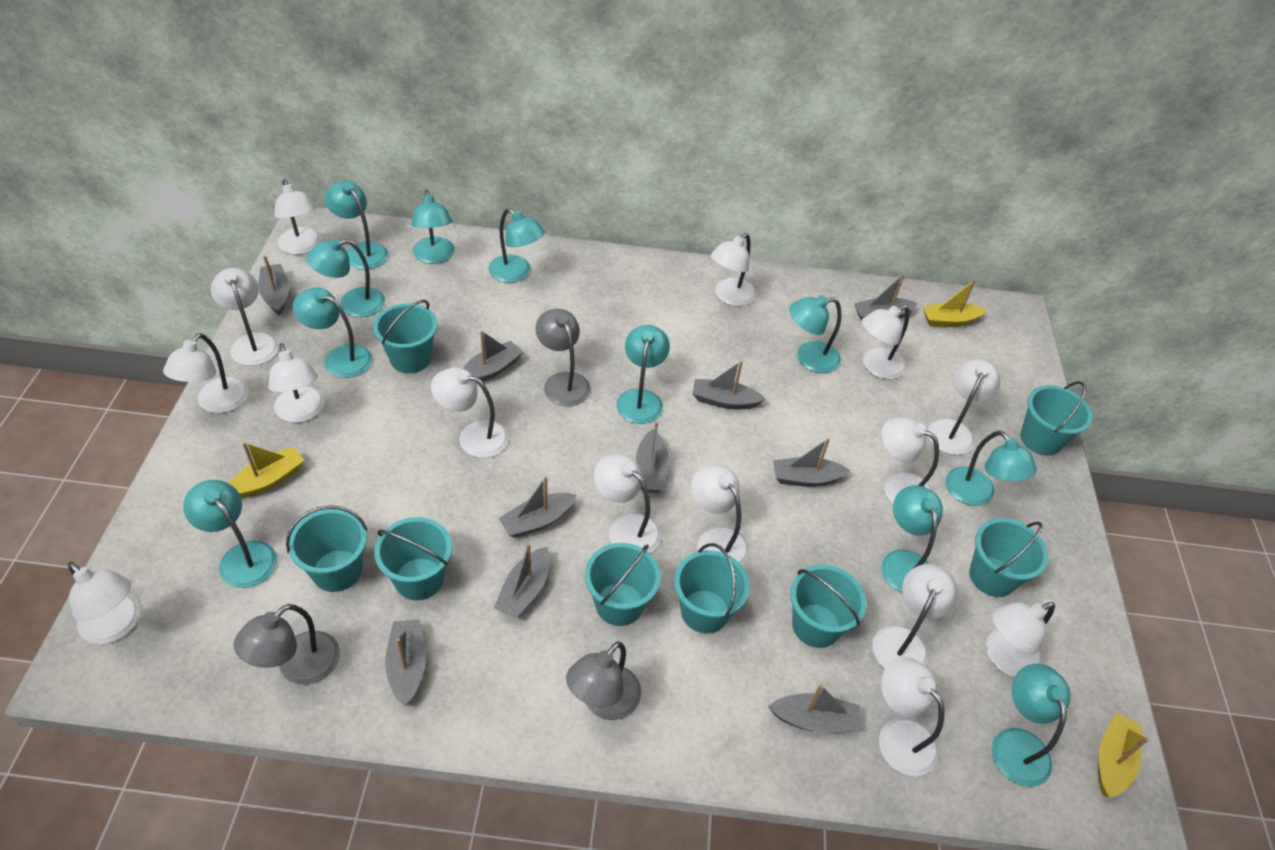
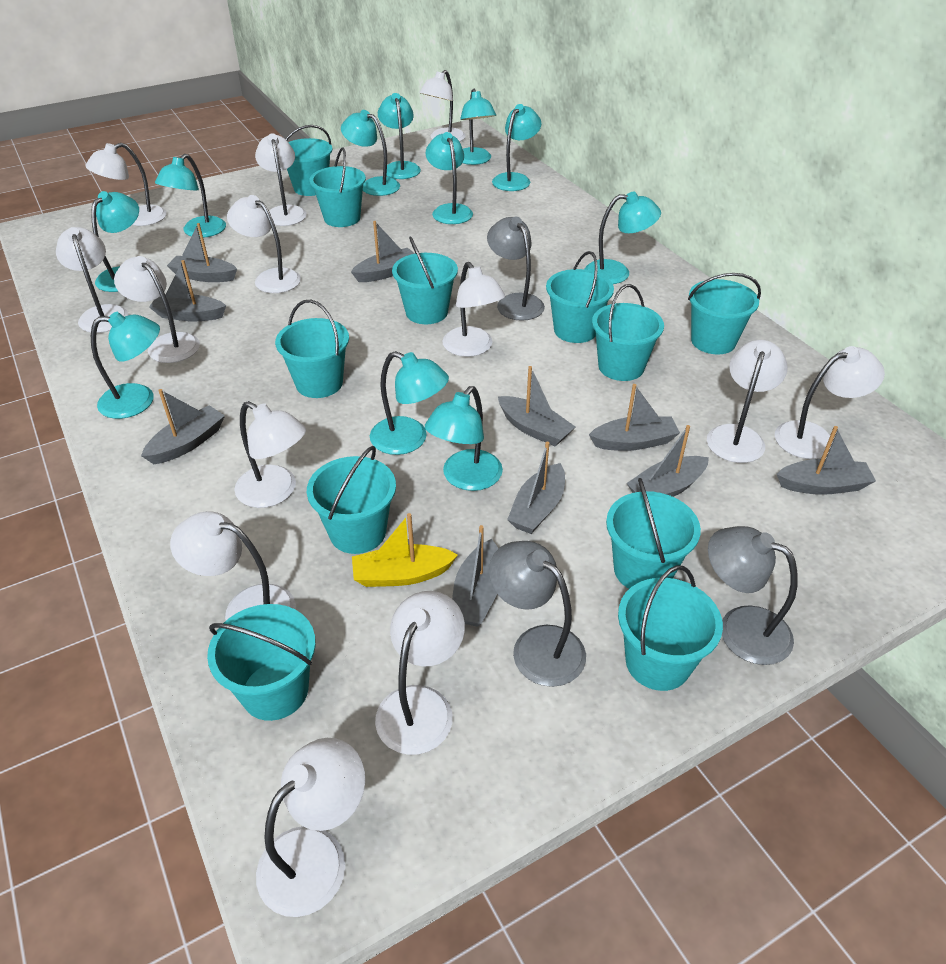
turquoise bucket: 8 -> 11
white lamp: 15 -> 13
yellow boat: 3 -> 1

